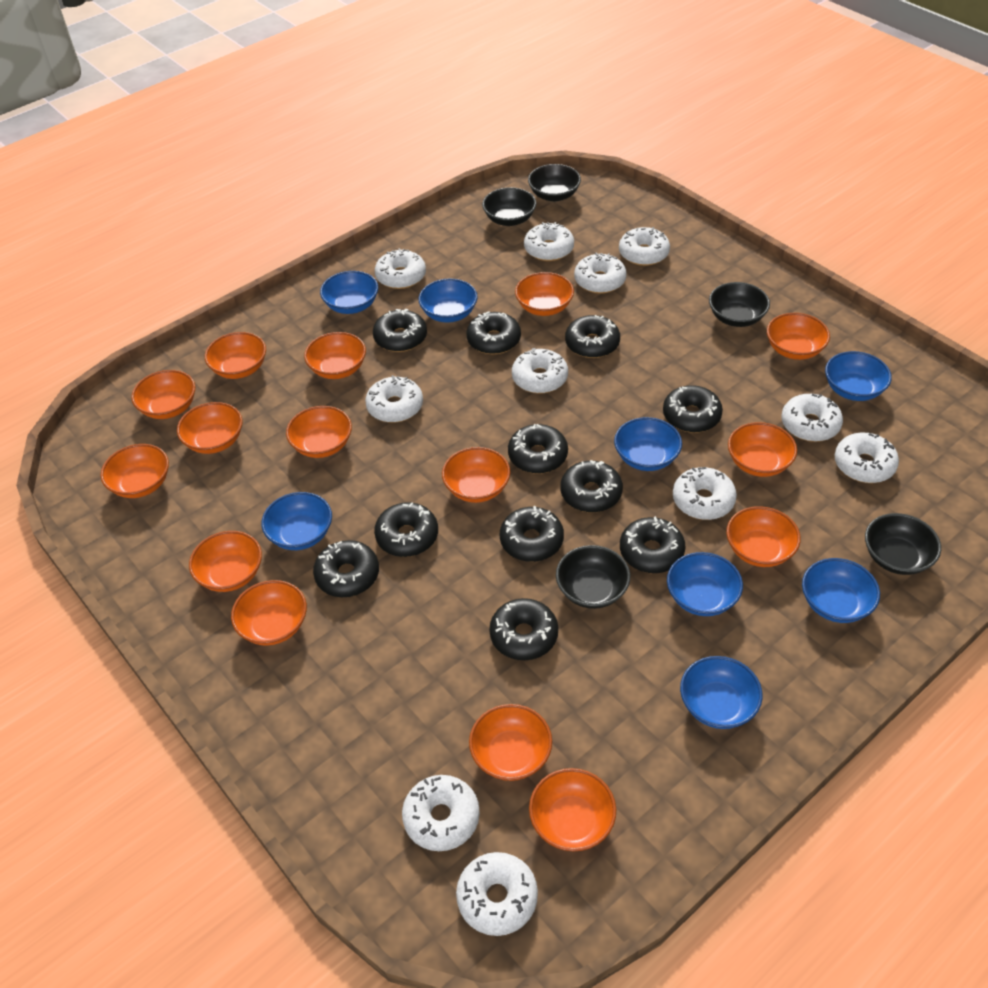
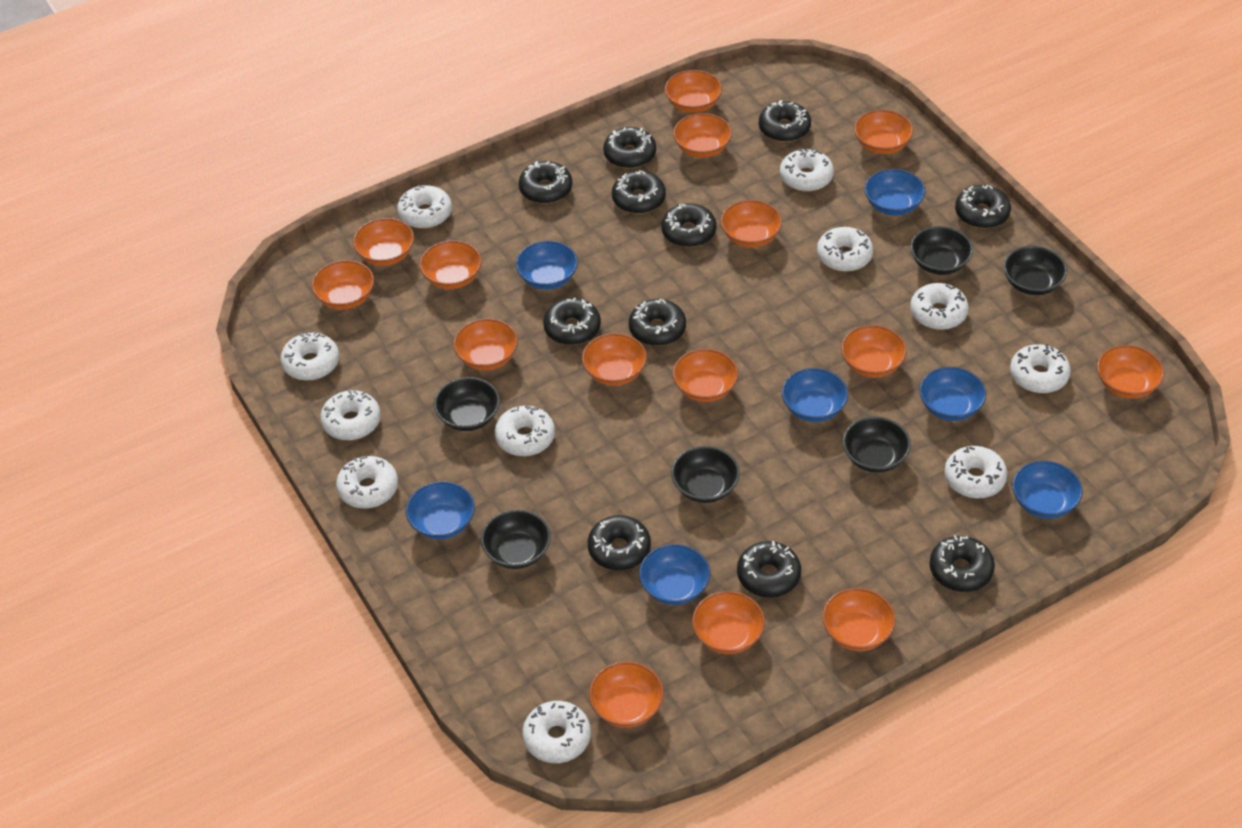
black bowl: 5 -> 6
blue bowl: 8 -> 7

